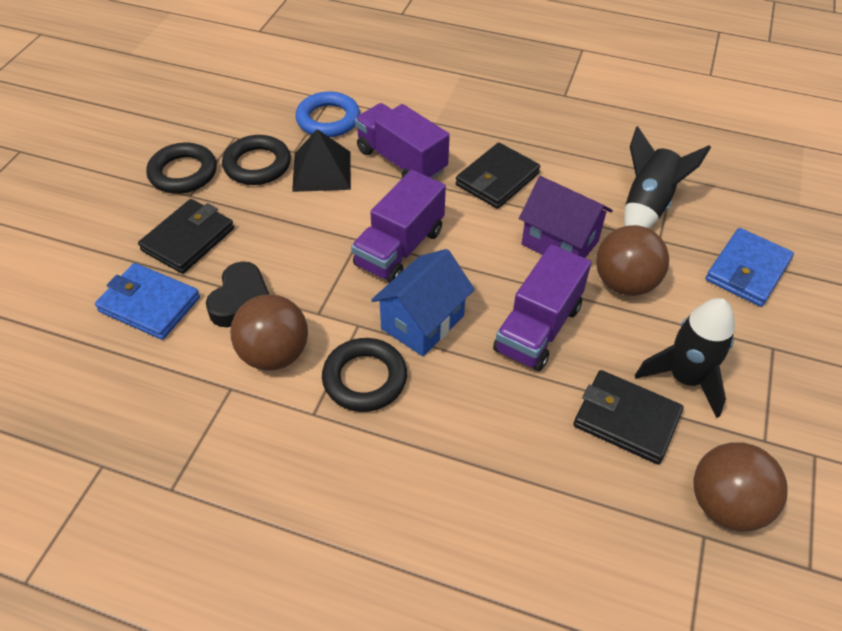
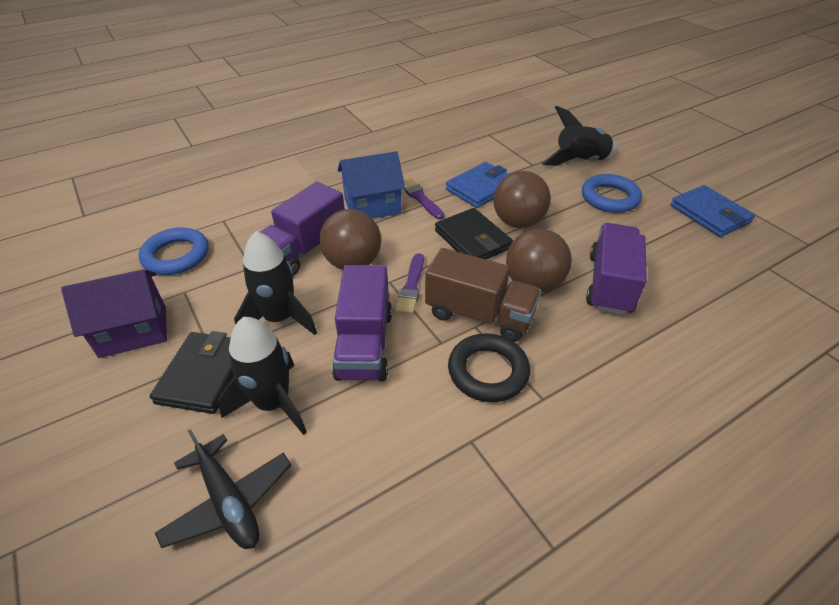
black heart: 1 -> 0
black plane: 0 -> 1
black pyramid: 1 -> 0
black ring: 3 -> 1
black rocket: 2 -> 3
black wallet: 3 -> 2
blue ring: 1 -> 2
brown truck: 0 -> 1
purple brush: 0 -> 2

